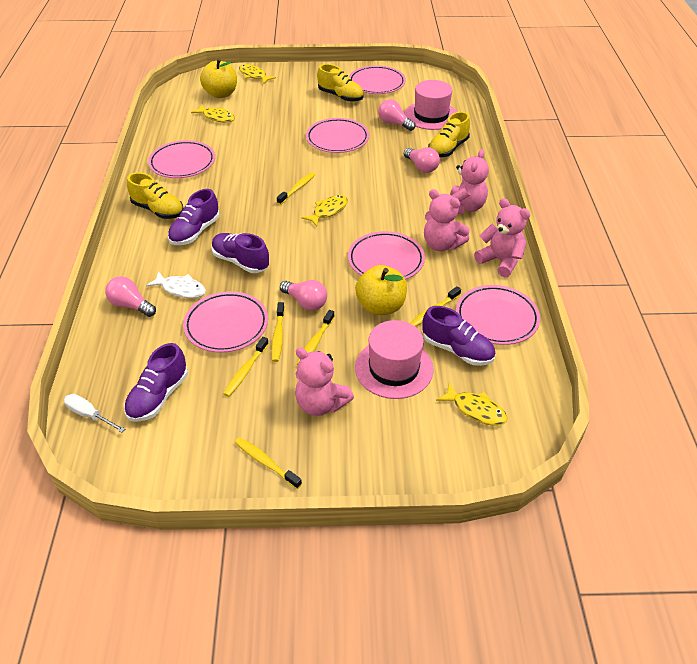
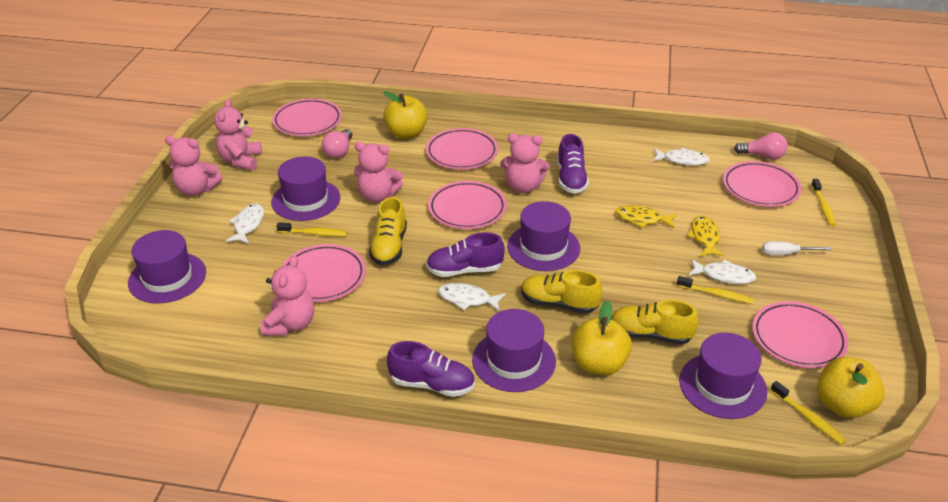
pink hat: 2 -> 0
pink light bulb: 4 -> 2
pink teddy bear: 4 -> 5
purple hat: 0 -> 5
purple shoe: 4 -> 3
white fish: 1 -> 4
yellow apple: 2 -> 3
yellow fish: 4 -> 2
yellow toothbrush: 6 -> 4

